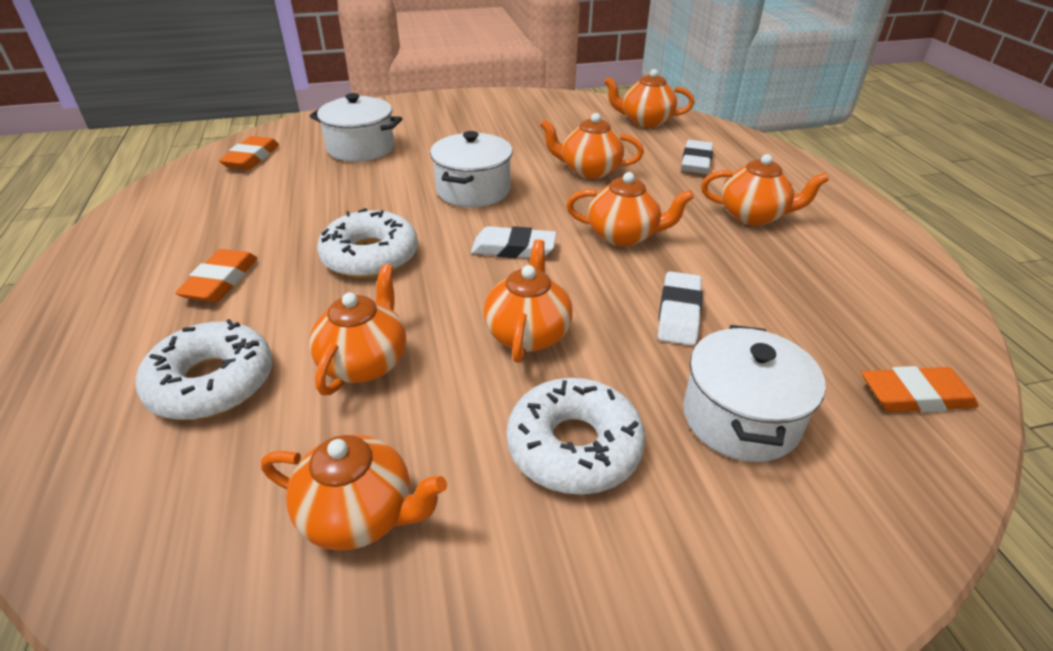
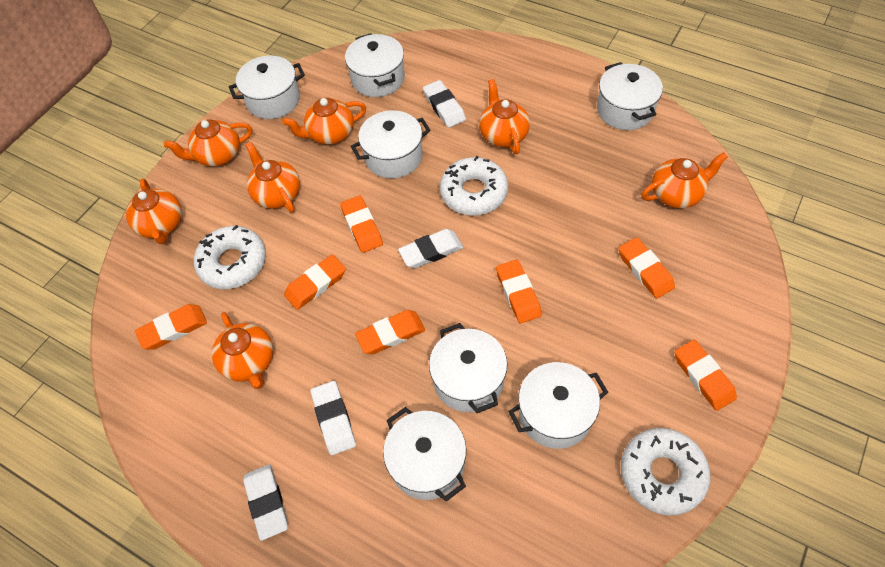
orange eraser: 3 -> 7
white eraser: 3 -> 4
white pot: 3 -> 7

